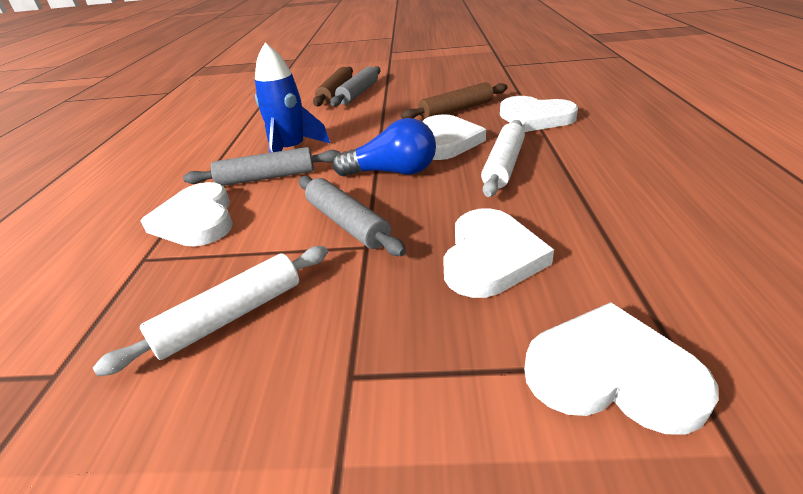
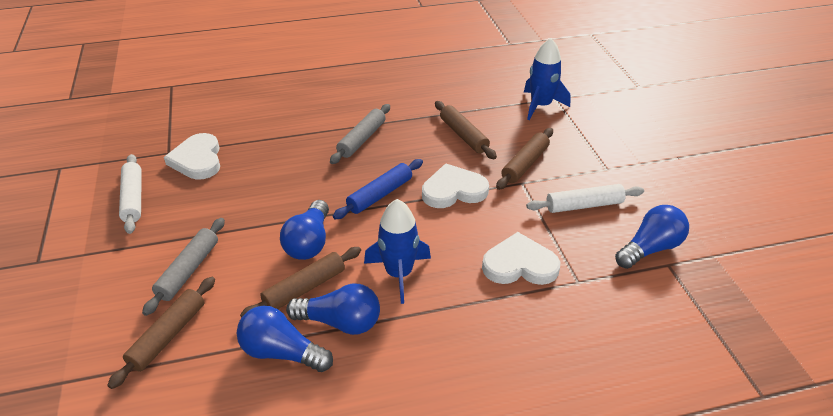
blue light bulb: 1 -> 4
blue rocket: 1 -> 2
blue rolling pin: 0 -> 1
brown rolling pin: 2 -> 4
grey rolling pin: 3 -> 2
white heart: 5 -> 3

